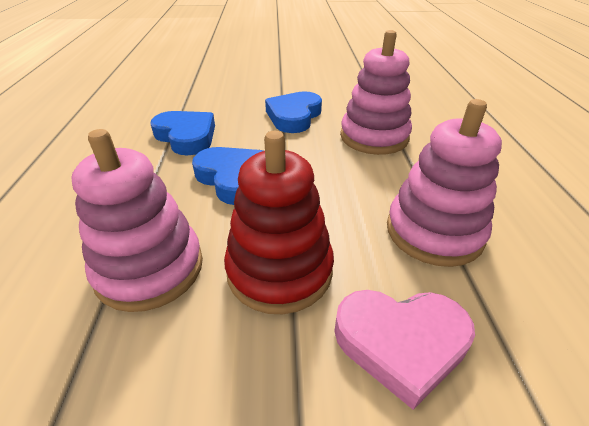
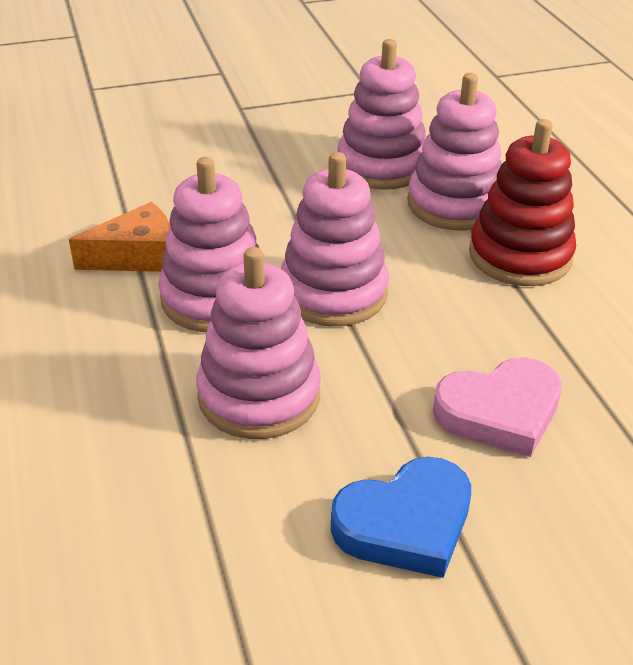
blue heart: 3 -> 1
orange cheese: 0 -> 1
pink stacking toy: 3 -> 5

